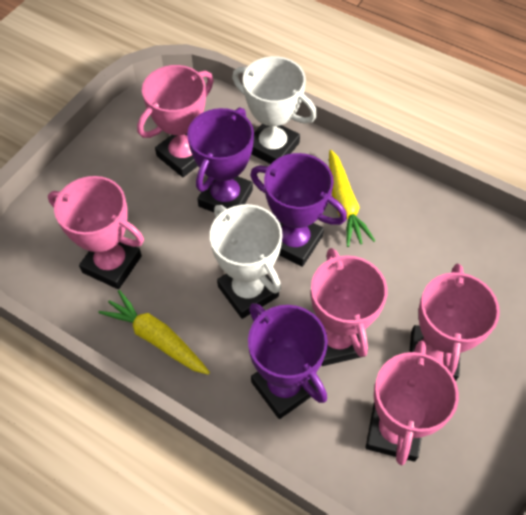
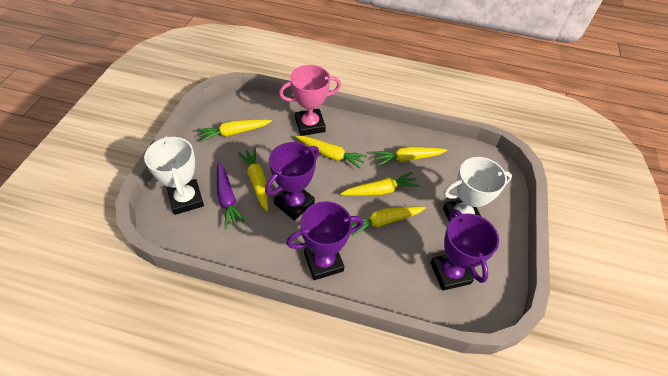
pink trophy: 5 -> 1
purple carrot: 0 -> 1
yellow carrot: 2 -> 6

